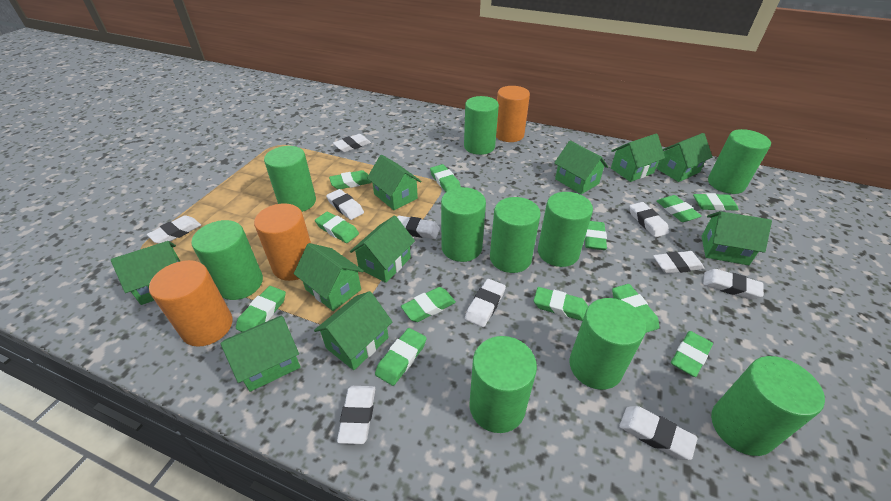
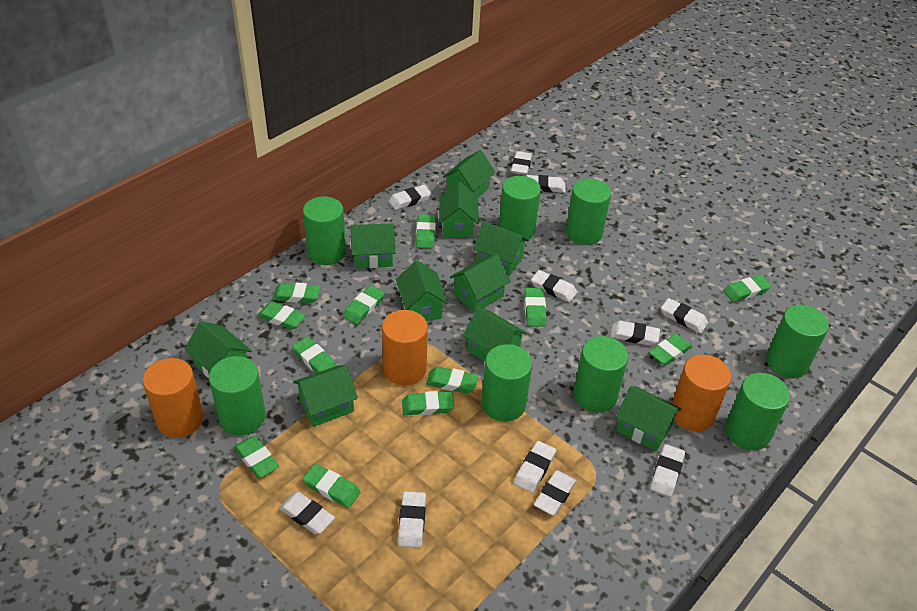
green cylinder: 10 -> 8
white eraser: 10 -> 11

